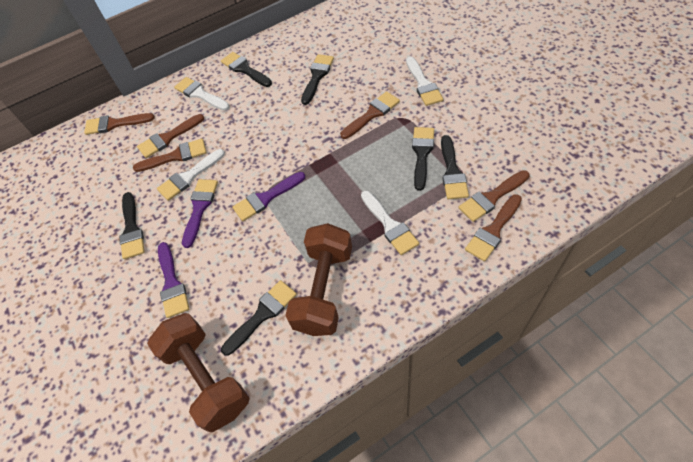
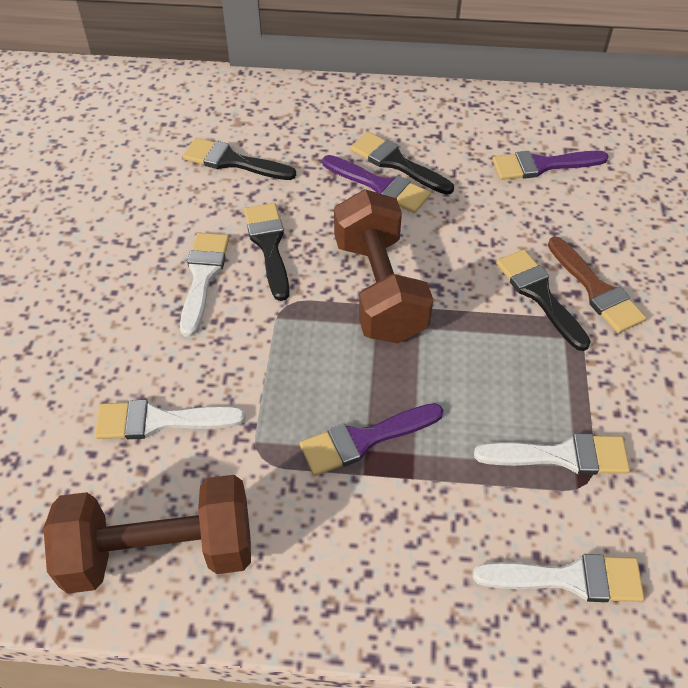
black brush: 6 -> 4
brown brush: 6 -> 1

